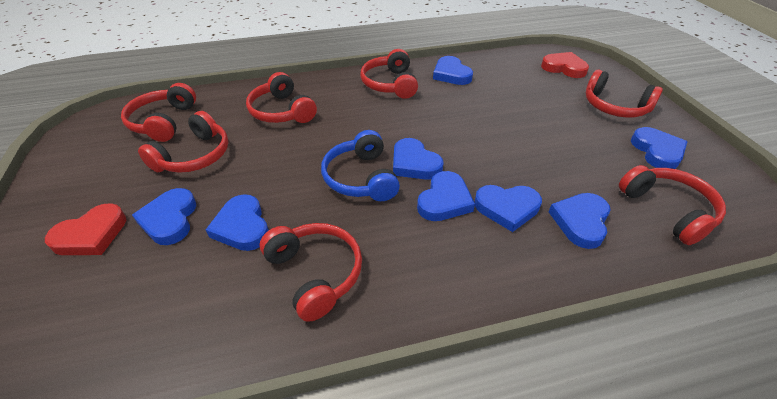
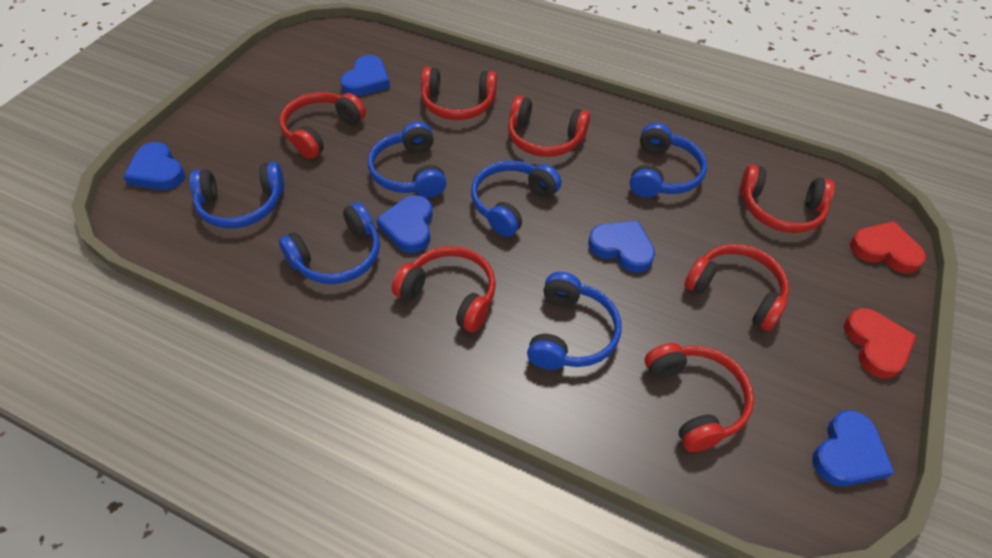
blue headphones: 1 -> 6
blue heart: 8 -> 5

